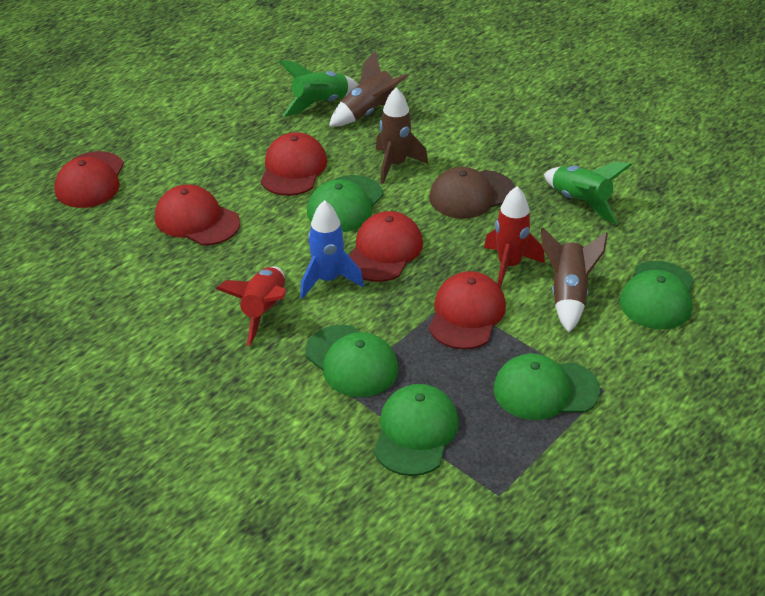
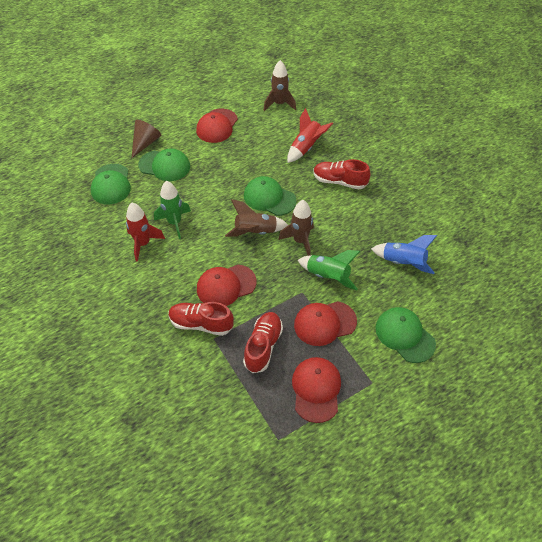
brown cap: 1 -> 0
brown cone: 0 -> 1
green cap: 5 -> 4
red cap: 5 -> 4
red shoe: 0 -> 3

